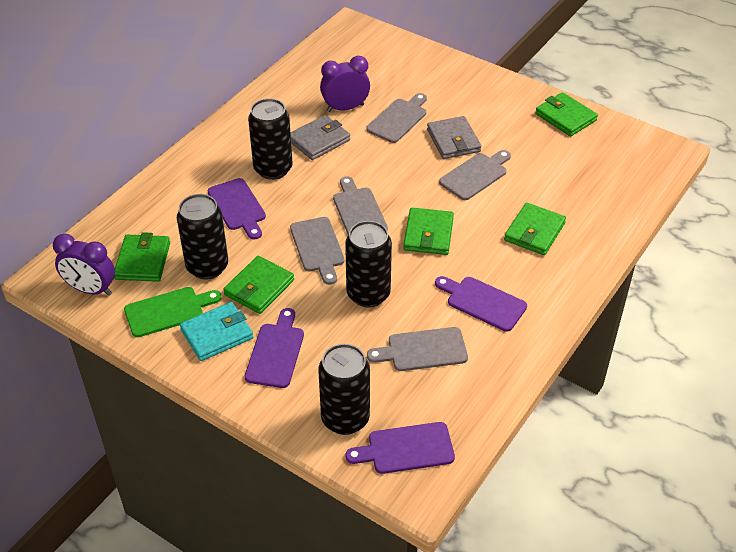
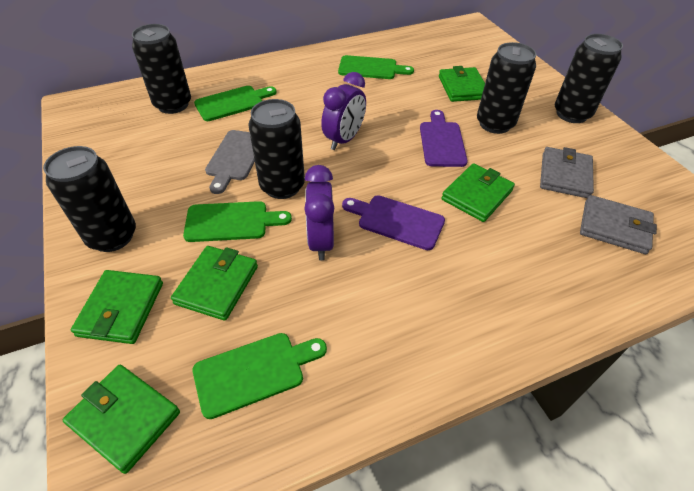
black can: 4 -> 5
green cutting board: 1 -> 4
grey cutting board: 5 -> 1
purple cutting board: 4 -> 2
turquoise wallet: 1 -> 0

